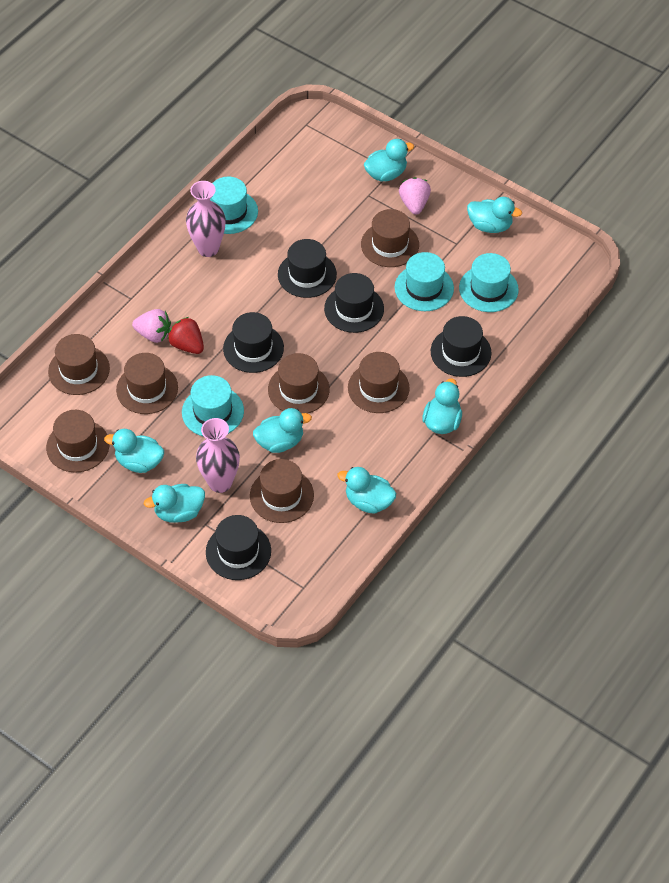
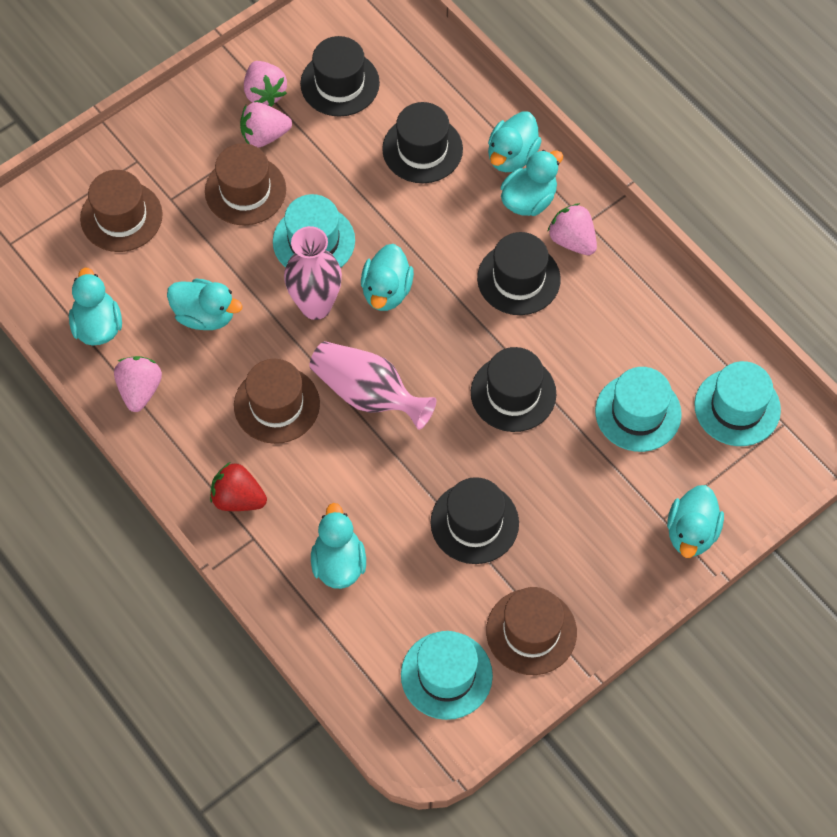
brown hat: 7 -> 4
pink strawberry: 2 -> 4

